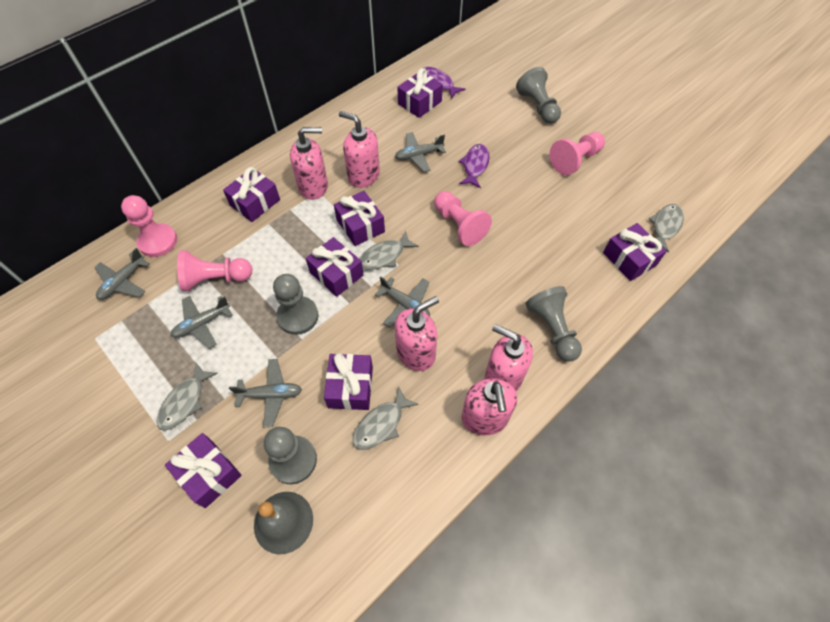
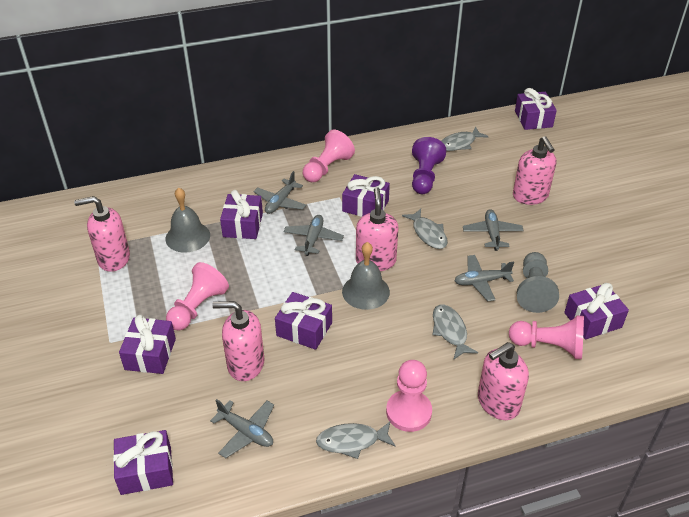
grey bell: 1 -> 2
grey pawn: 4 -> 1
purple fish: 2 -> 0
purple pawn: 0 -> 1

